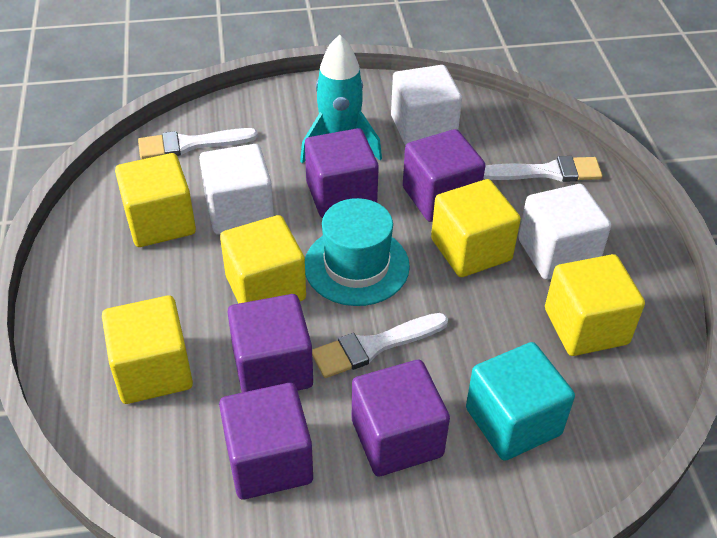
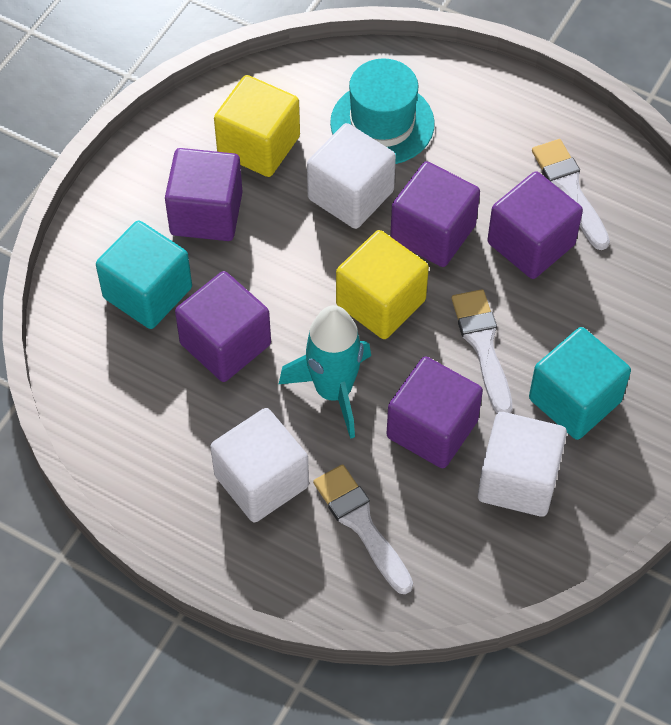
turquoise cube: 1 -> 2
yellow cube: 5 -> 2

